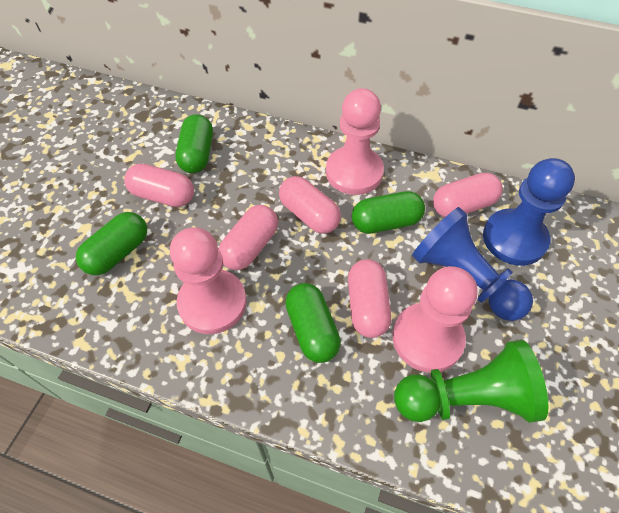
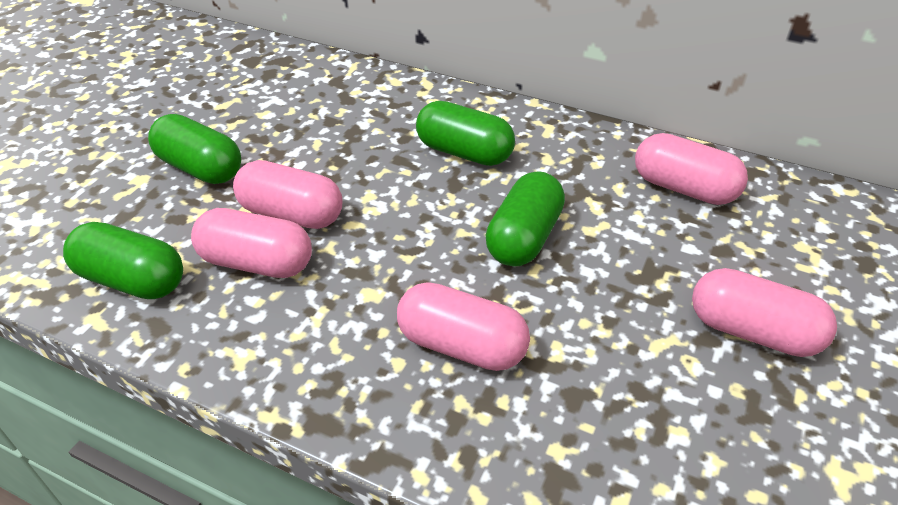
blue pawn: 2 -> 0
green pawn: 1 -> 0
pink pawn: 3 -> 0

